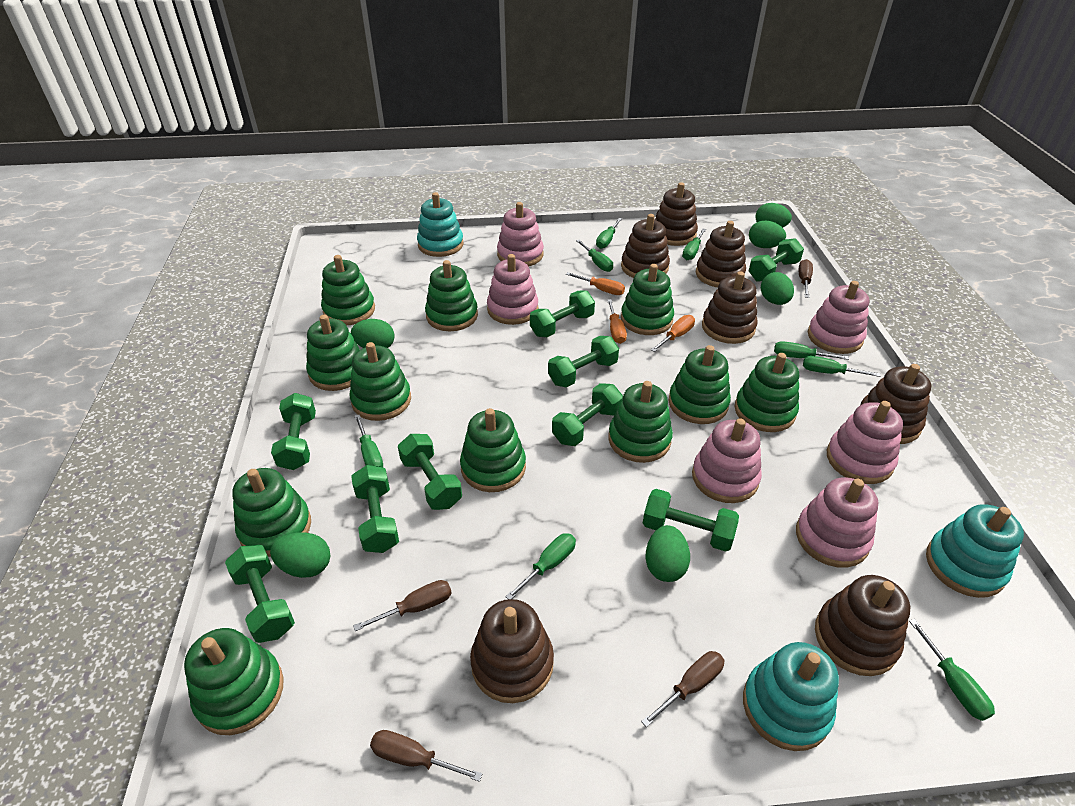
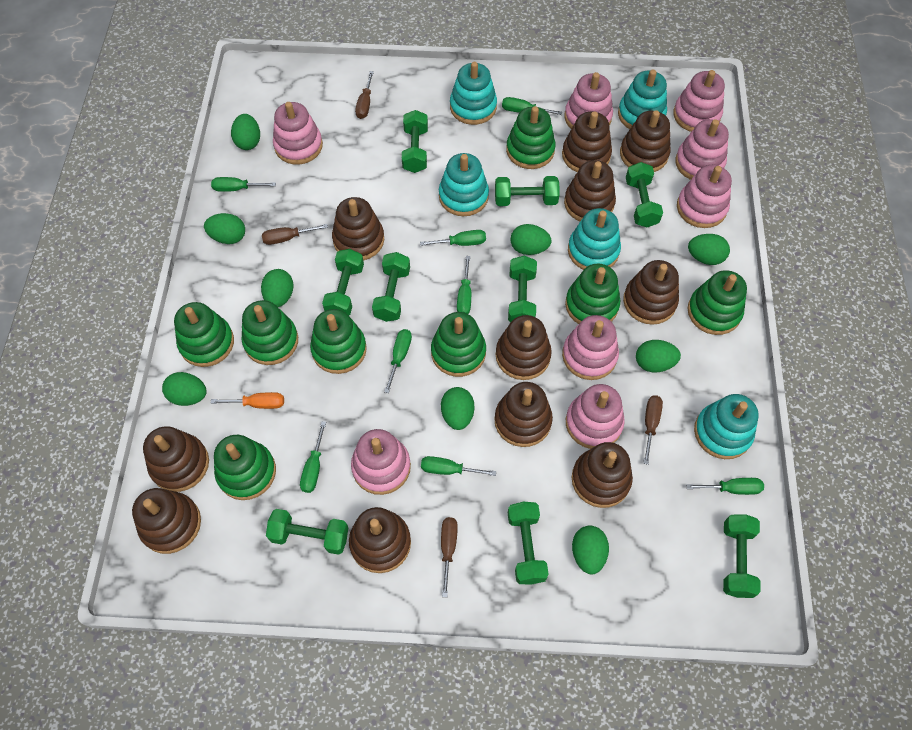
brown stacking toy: 7 -> 11
green egg: 6 -> 9
green stacking toy: 11 -> 8
orange screwdriver: 3 -> 1
pink stacking toy: 6 -> 8
turquoise stacking toy: 3 -> 5

